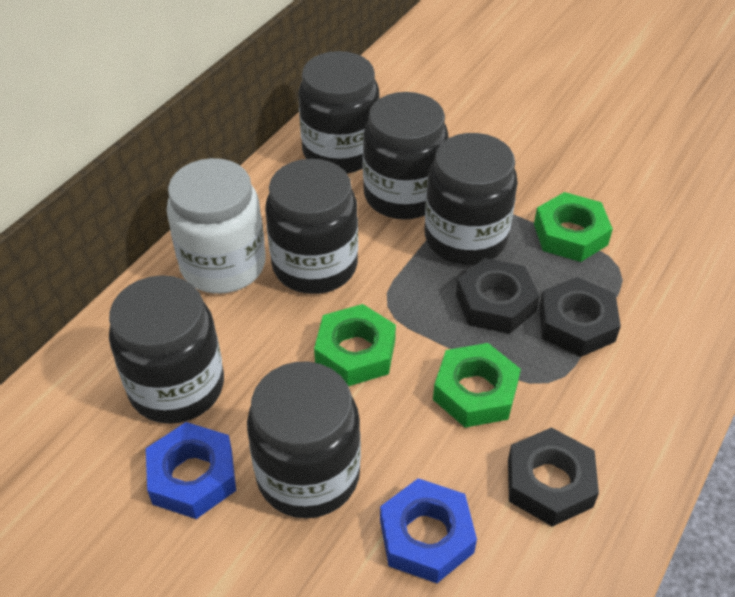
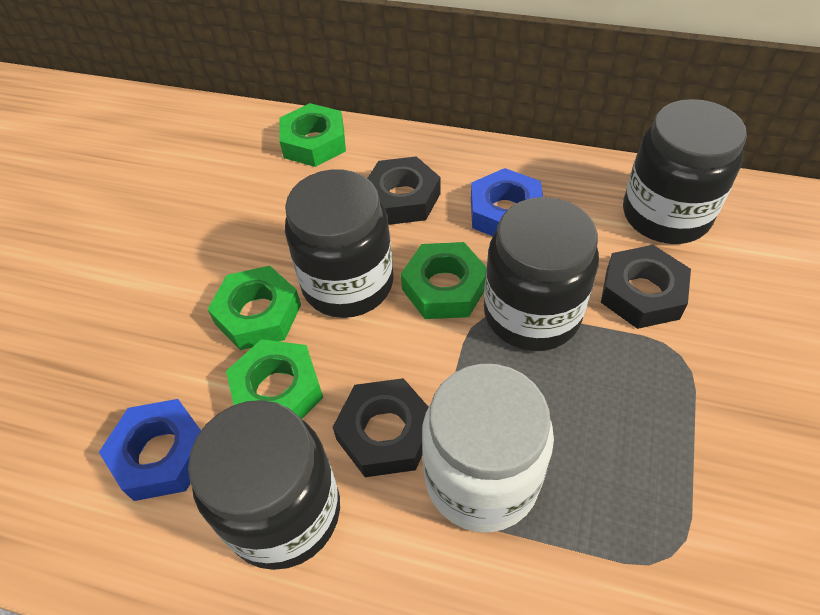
black jar: 6 -> 4
green nut: 3 -> 4

